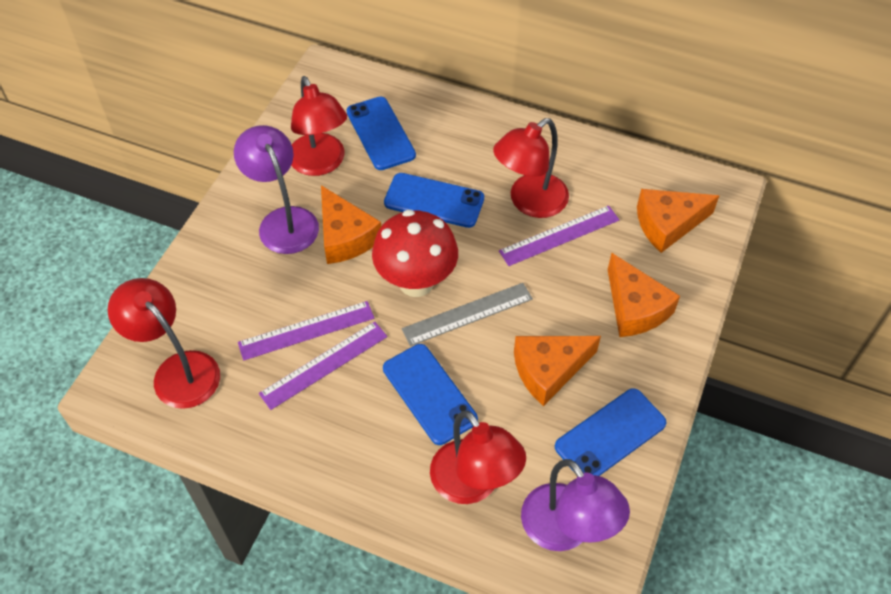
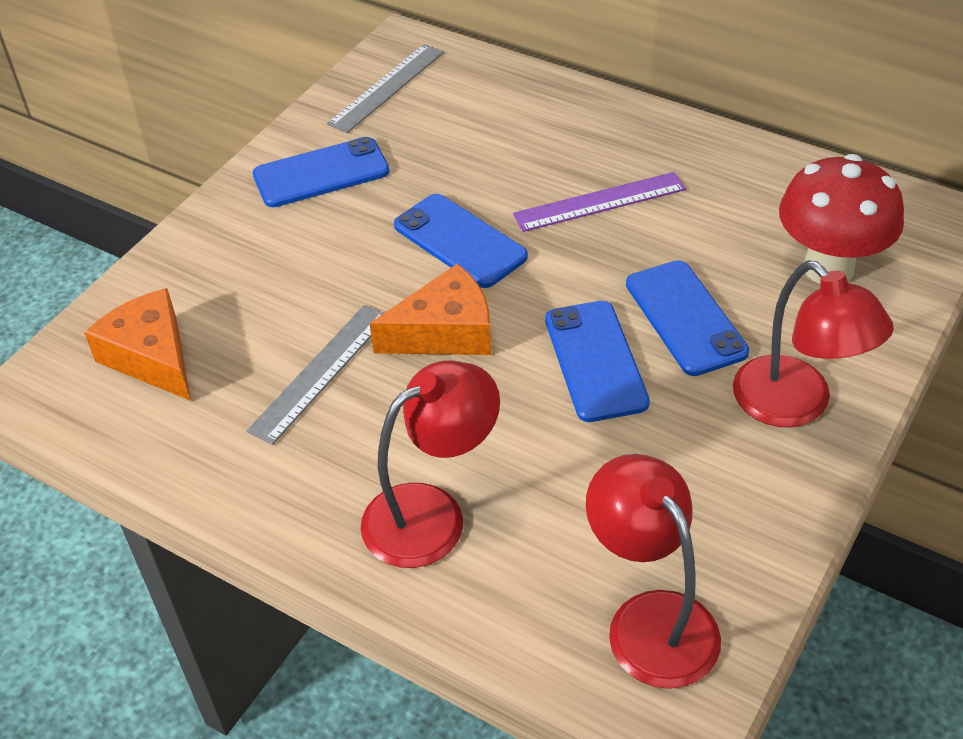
grey ruler: 1 -> 2
orange cheese: 4 -> 2
purple lamp: 2 -> 0
purple ruler: 3 -> 1
red lamp: 4 -> 3

